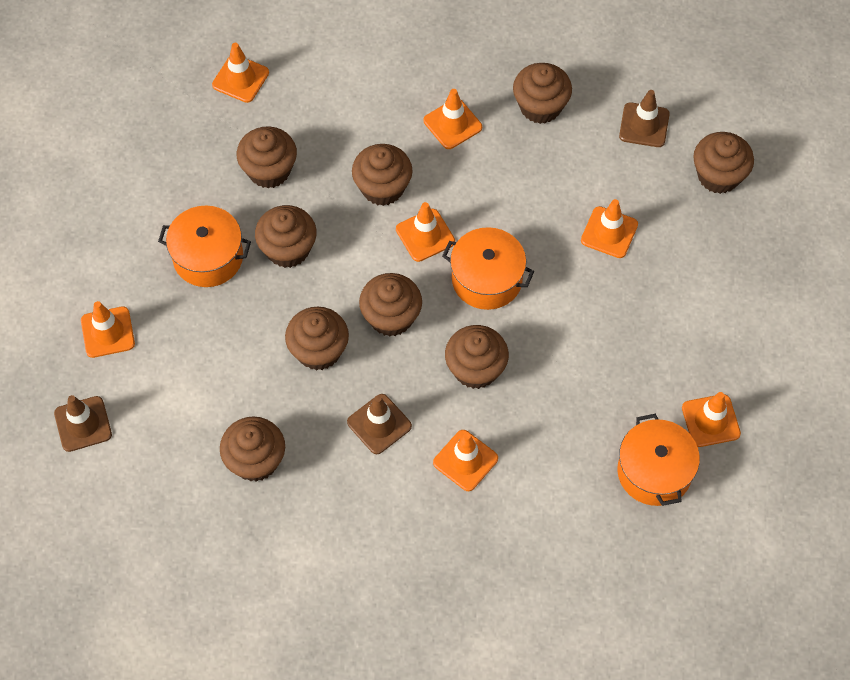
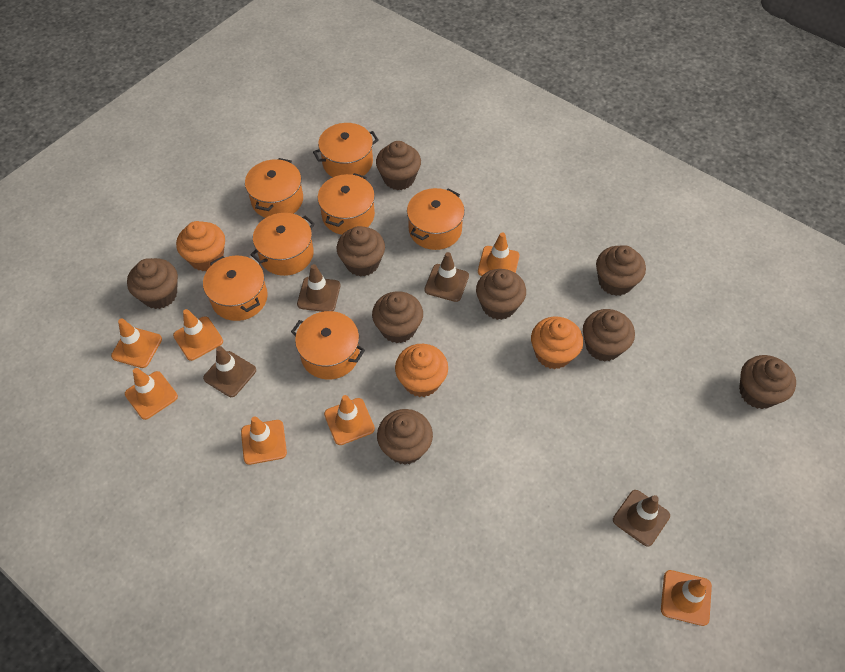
brown traffic cone: 3 -> 4
orange cupcake: 0 -> 3
orange pot: 3 -> 7

